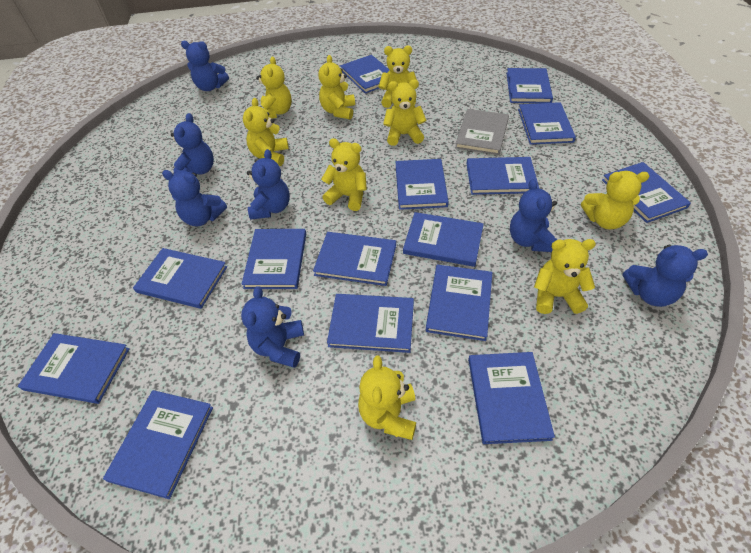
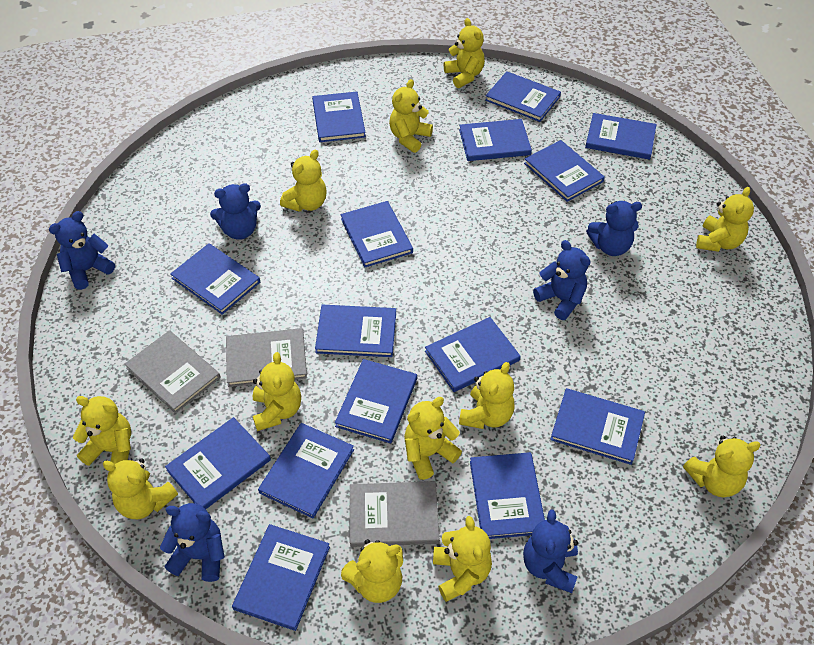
blue teddy bear: 7 -> 6
grey book: 1 -> 3
yellow teddy bear: 9 -> 12

